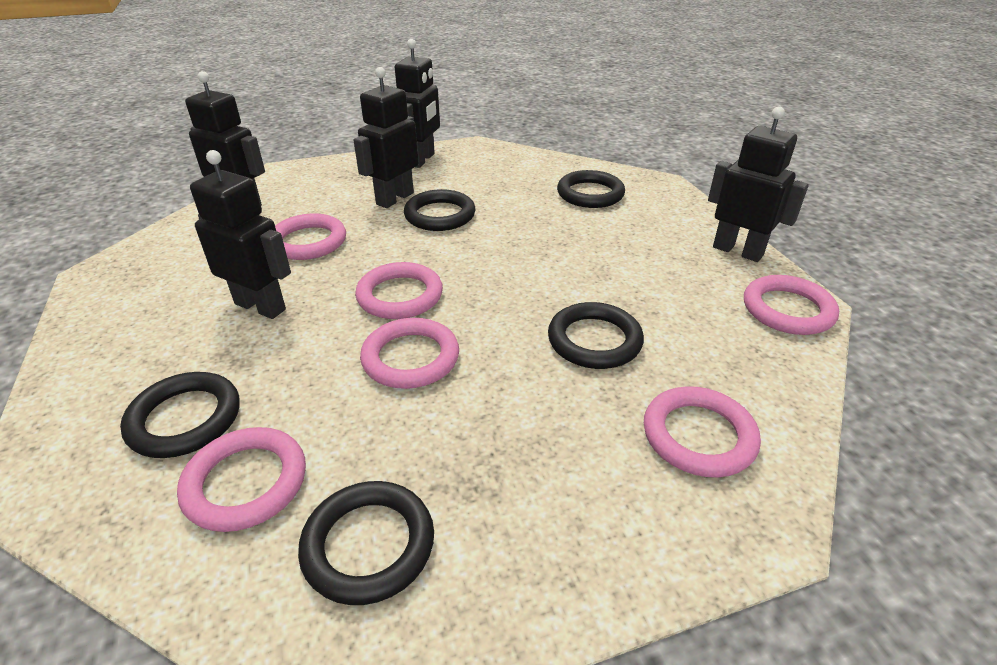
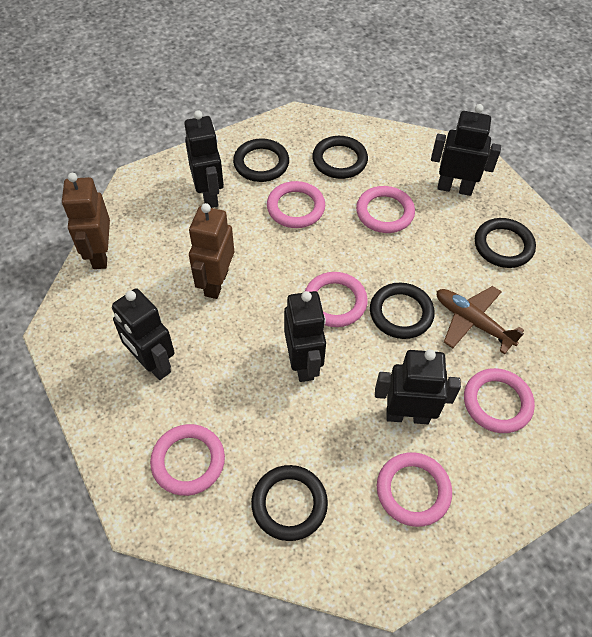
brown plane: 0 -> 1
brown robot: 0 -> 2

